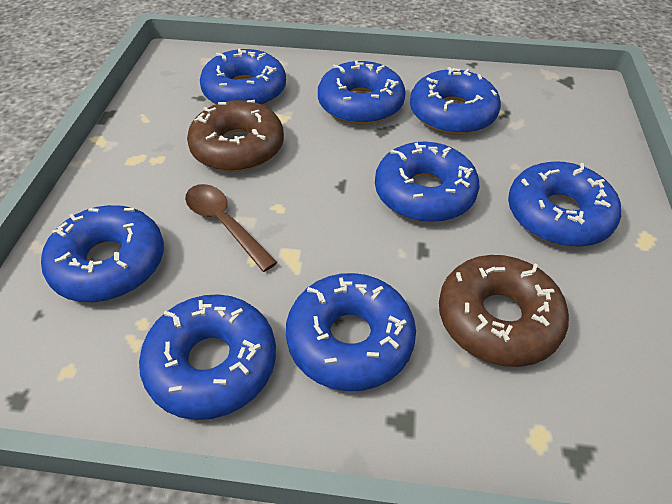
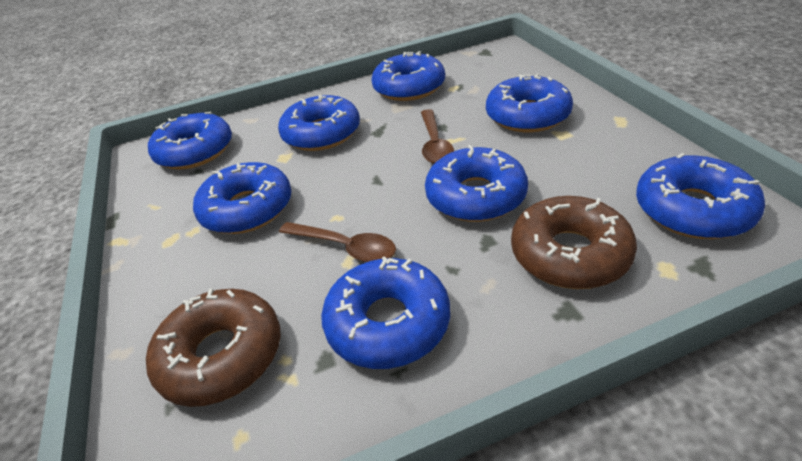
brown spoon: 1 -> 2

